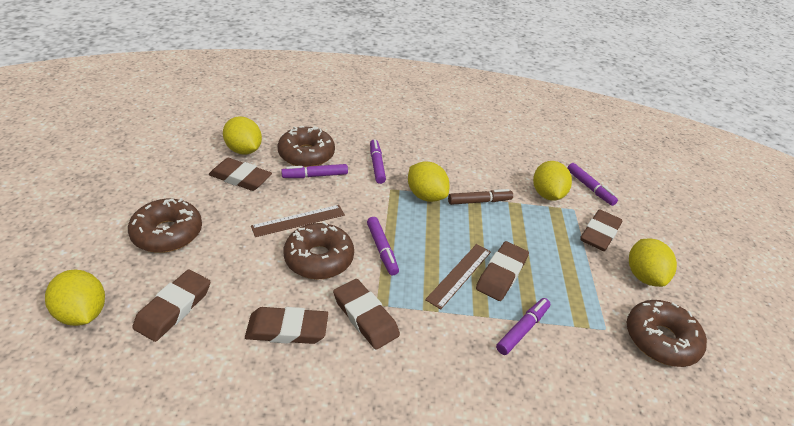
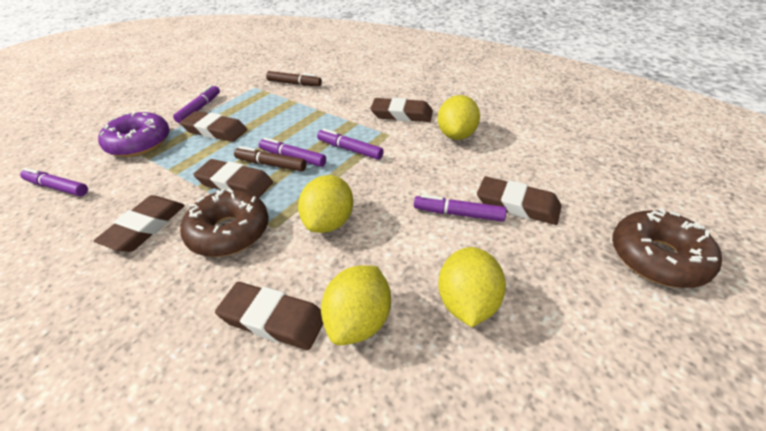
brown donut: 4 -> 2
brown marker: 1 -> 2
brown ruler: 2 -> 0
purple donut: 0 -> 1
yellow lemon: 5 -> 4

